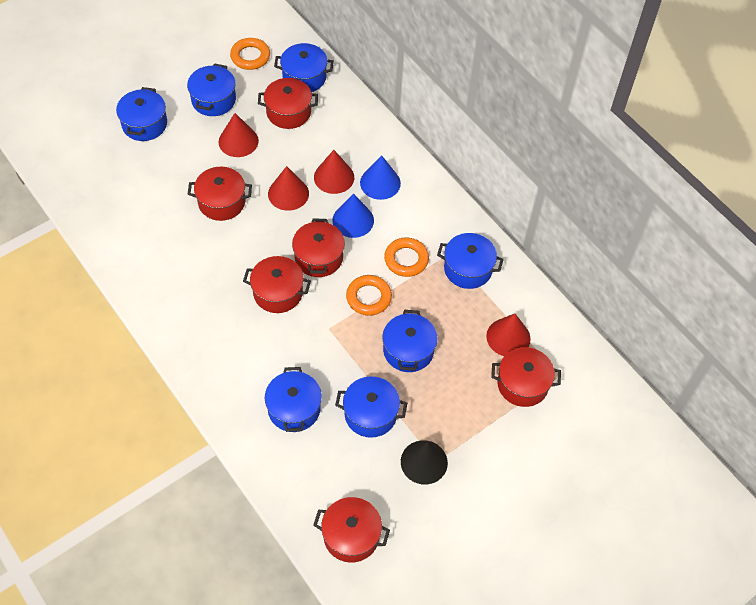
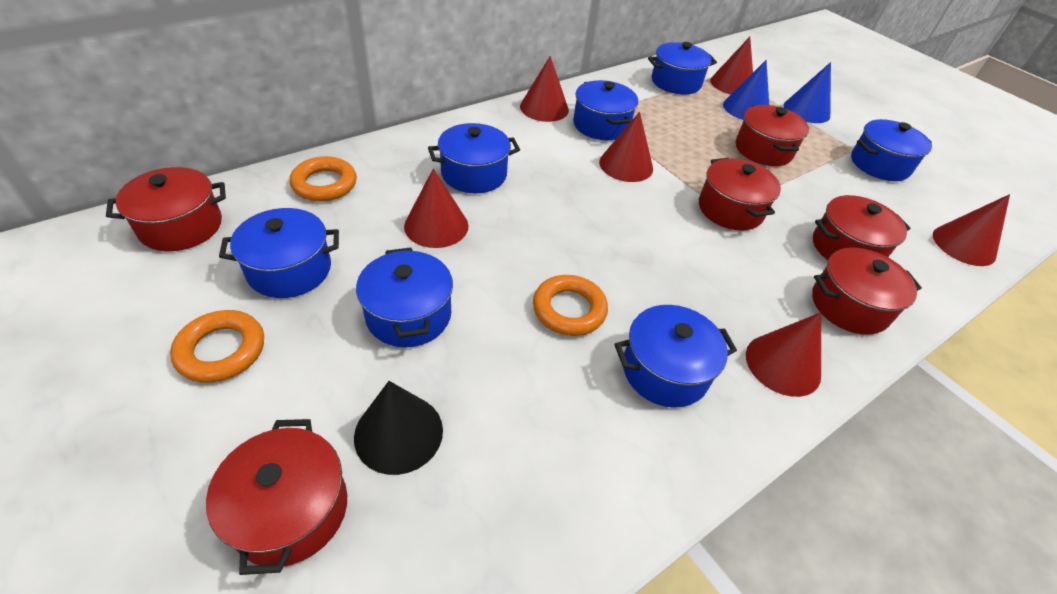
red cone: 4 -> 6

